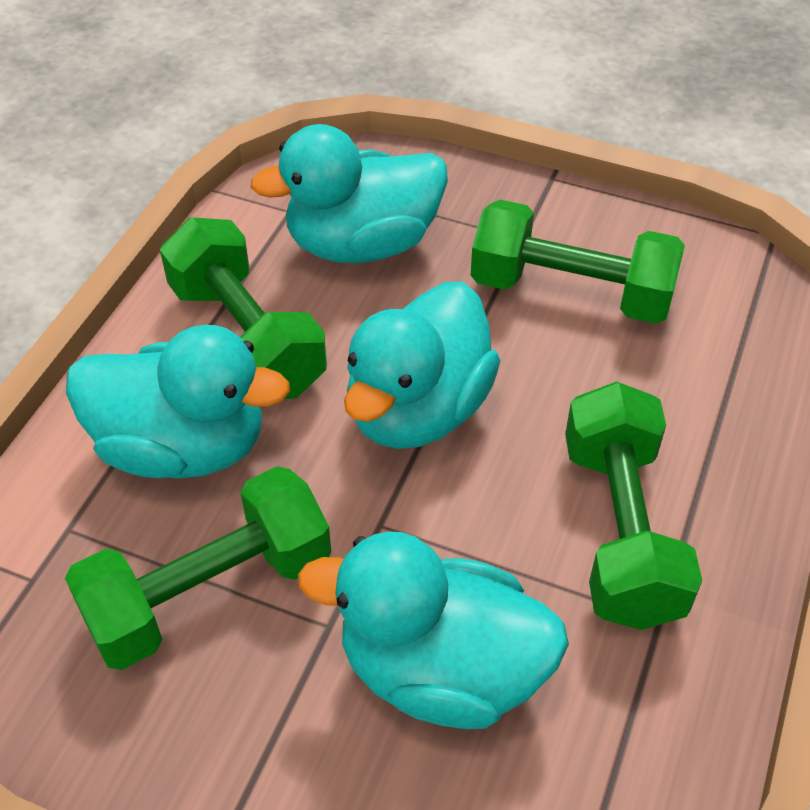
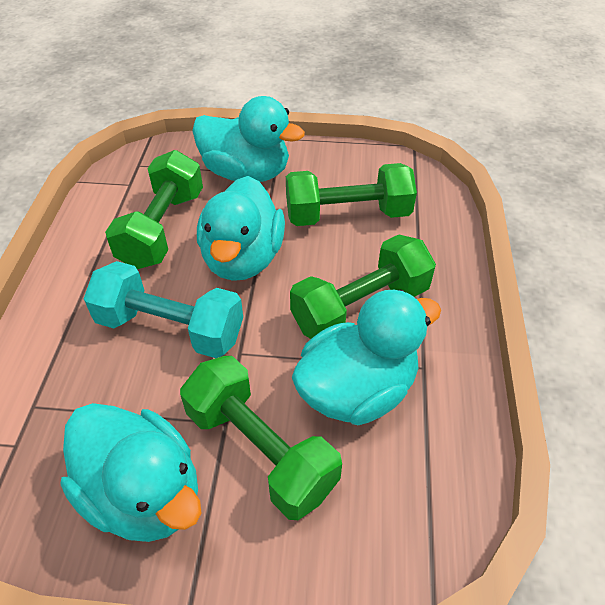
turquoise dumbbell: 0 -> 1

